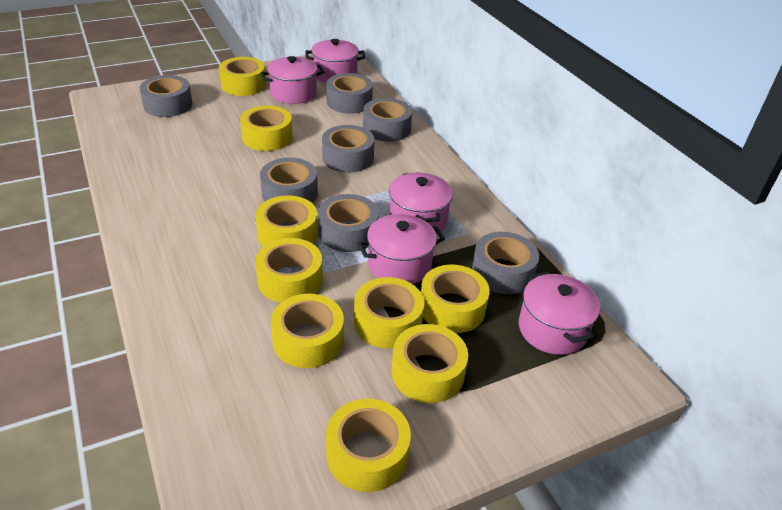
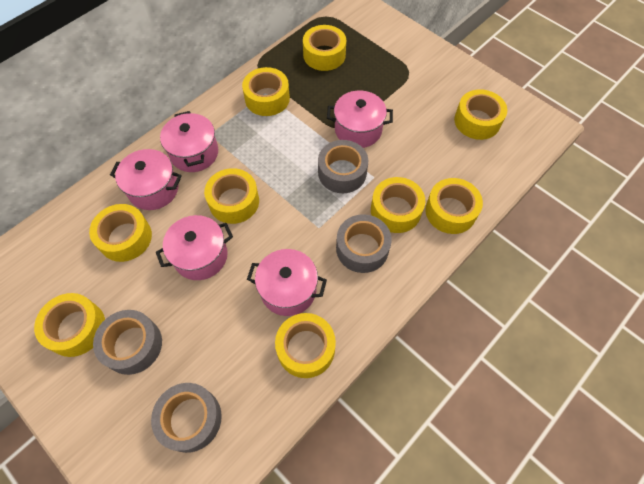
grey tape: 7 -> 4

